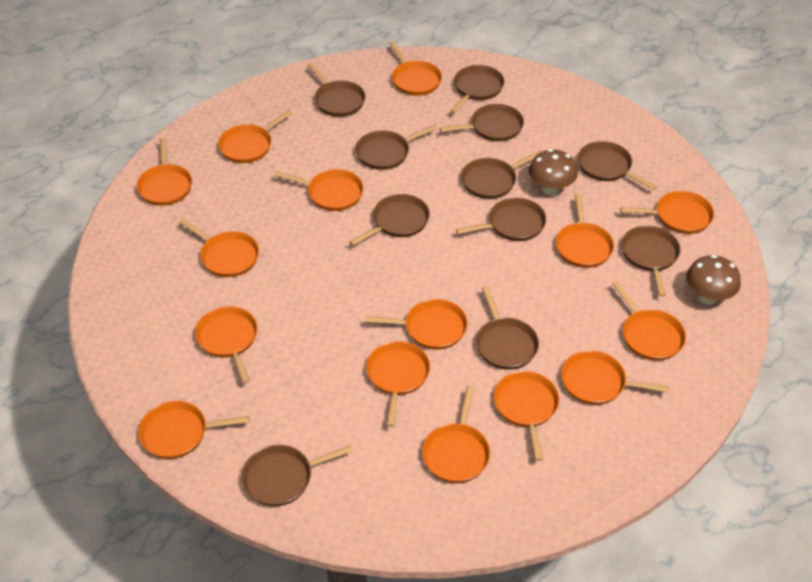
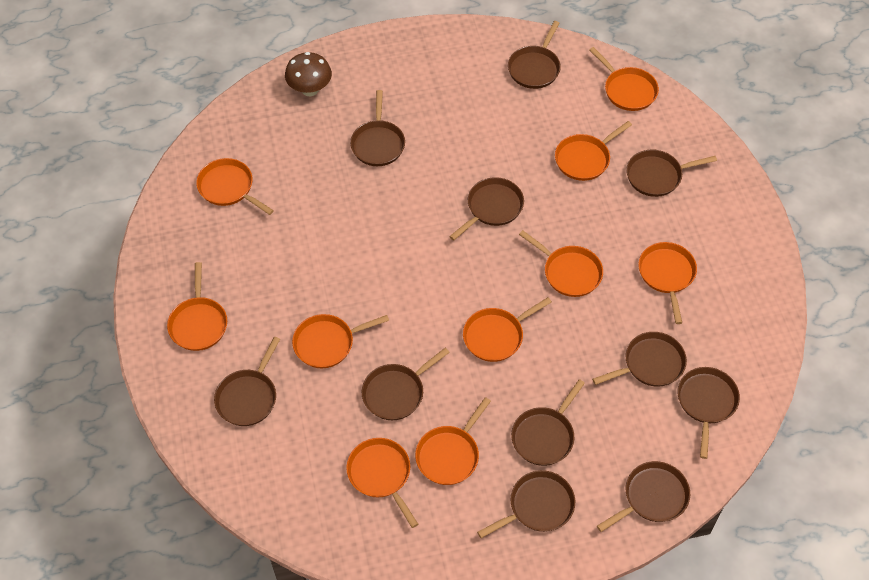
brown mushroom: 2 -> 1
orange pan: 15 -> 10

